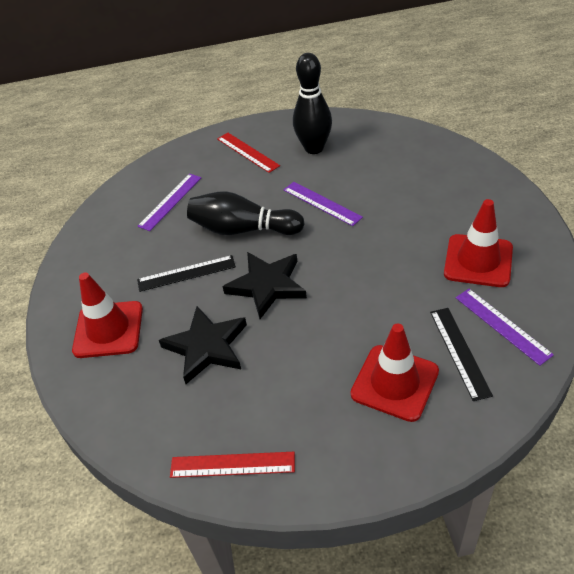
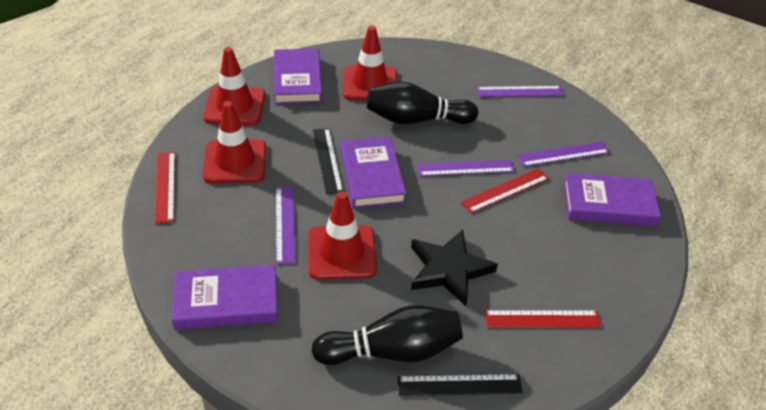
black star: 2 -> 1
purple book: 0 -> 4
purple ruler: 3 -> 4
red ruler: 2 -> 3
red traffic cone: 3 -> 4

